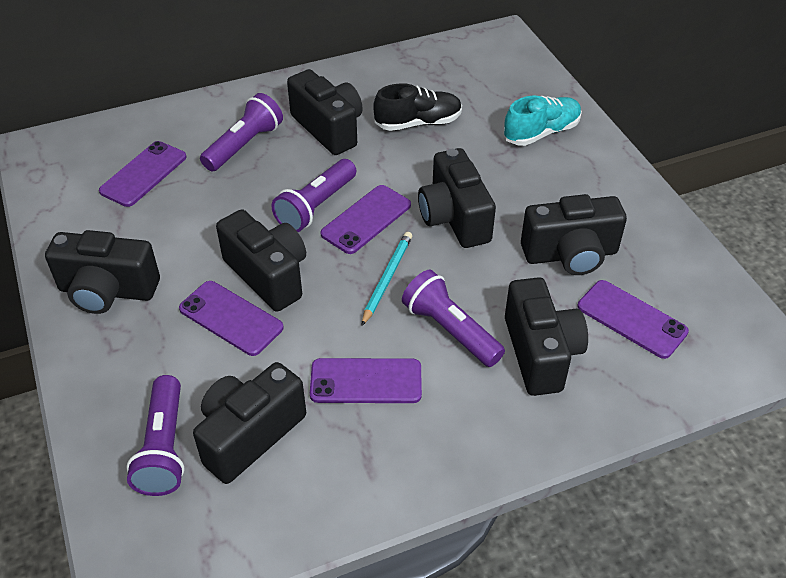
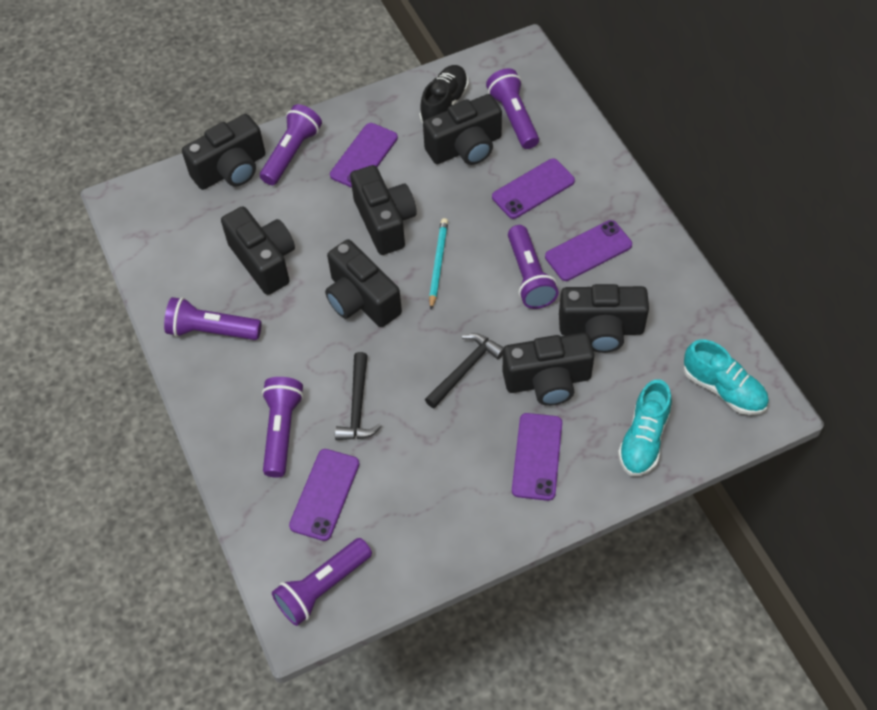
black hammer: 0 -> 2
purple flashlight: 4 -> 6
turquoise shoe: 1 -> 2

